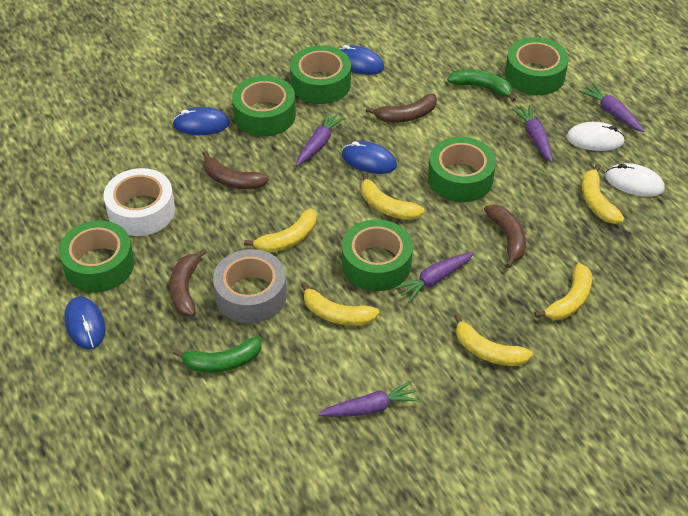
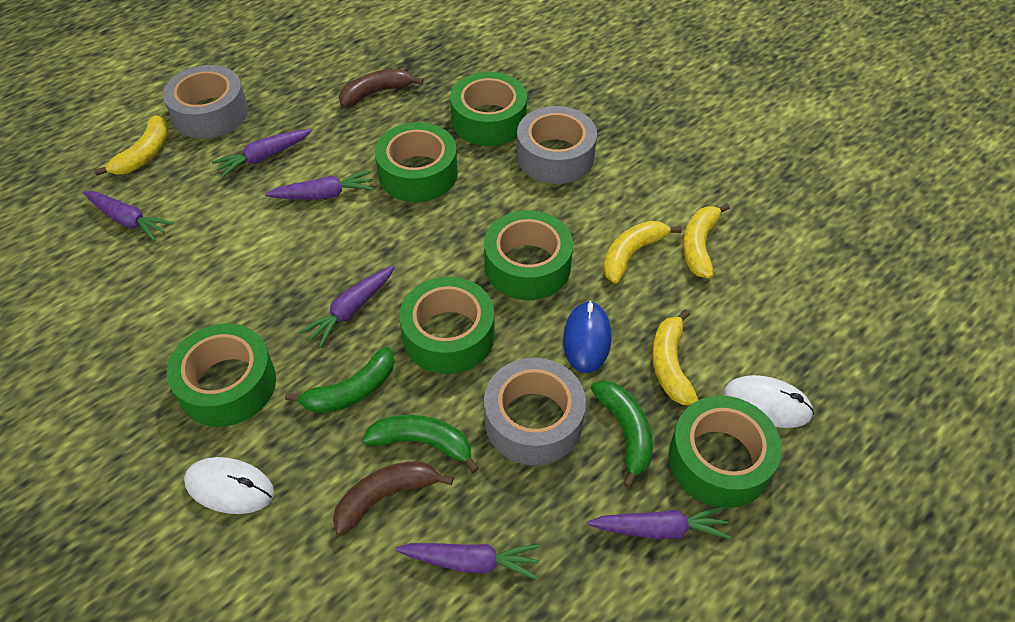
blue mouse: 4 -> 1
brown banana: 4 -> 2
green banana: 2 -> 3
grey tape: 1 -> 3
purple carrot: 5 -> 6
white tape: 1 -> 0
yellow banana: 6 -> 4

